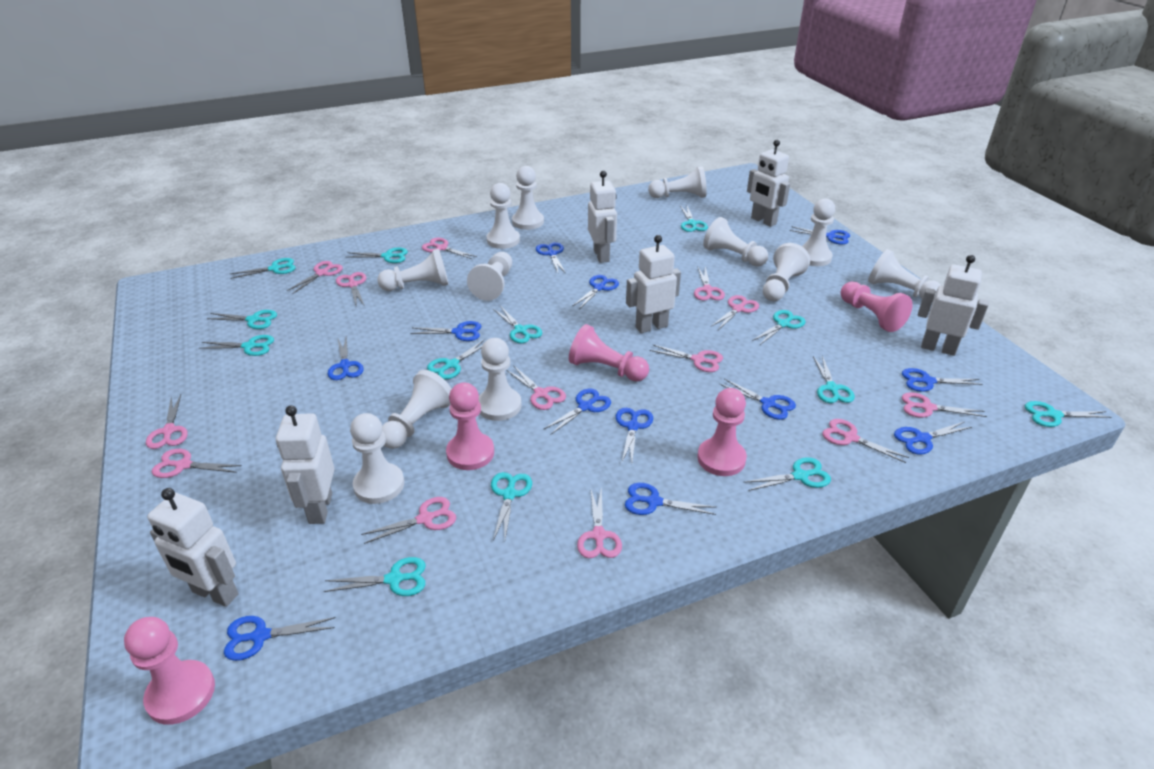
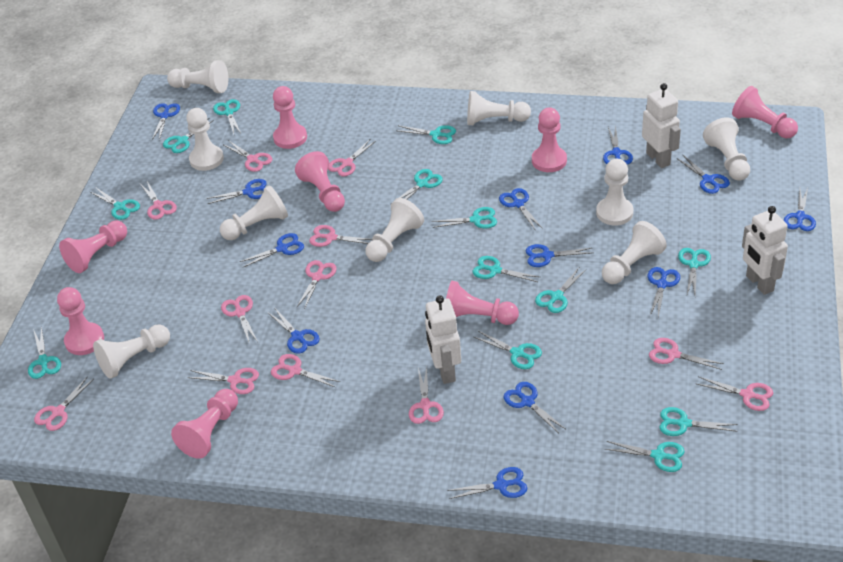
pink pawn: 5 -> 8
pink scissors: 13 -> 12
white pawn: 12 -> 9
white robot: 6 -> 3

